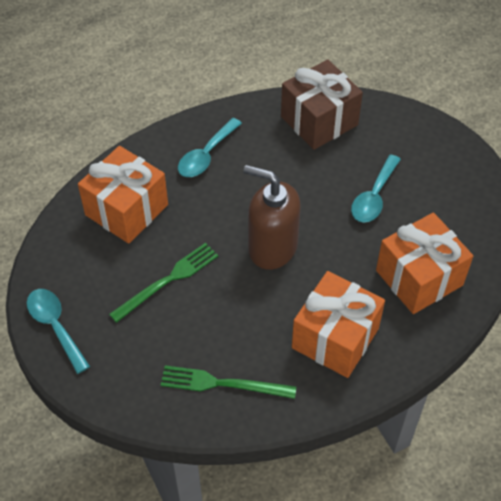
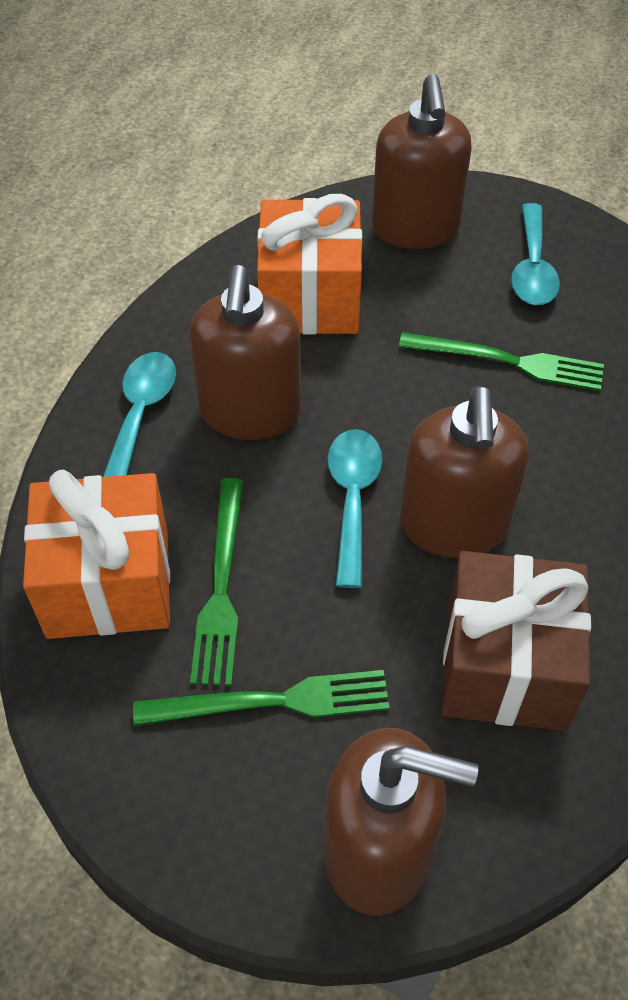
brown soap dispenser: 1 -> 4
green fork: 2 -> 3
orange gift: 3 -> 2

